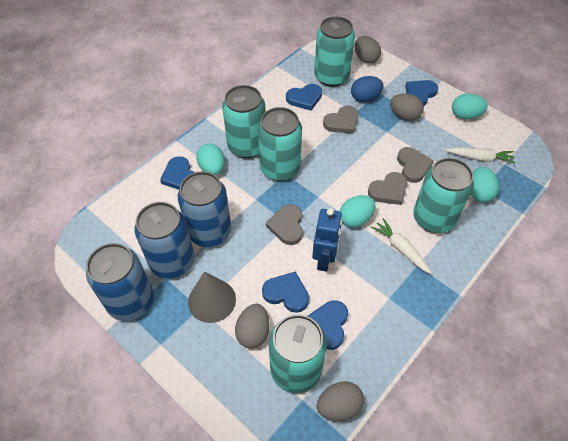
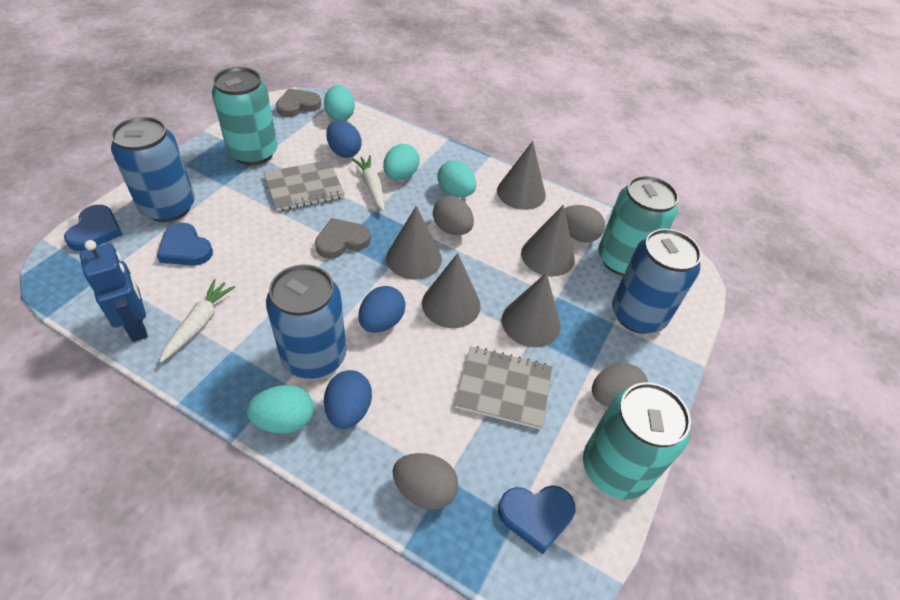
blue egg: 1 -> 3
blue heart: 5 -> 3
grey cone: 1 -> 5
grey heart: 4 -> 2
grey notebook: 0 -> 2
turquoise can: 5 -> 3

